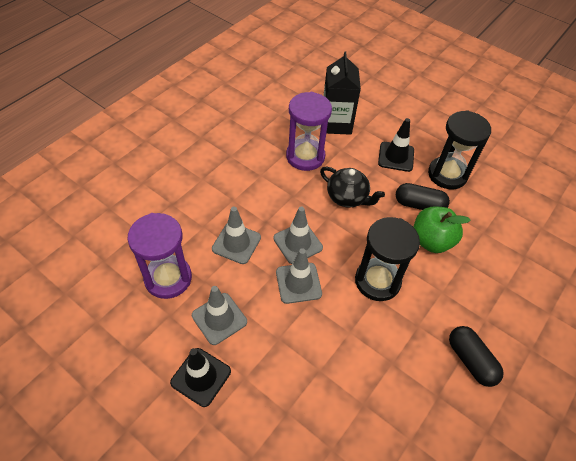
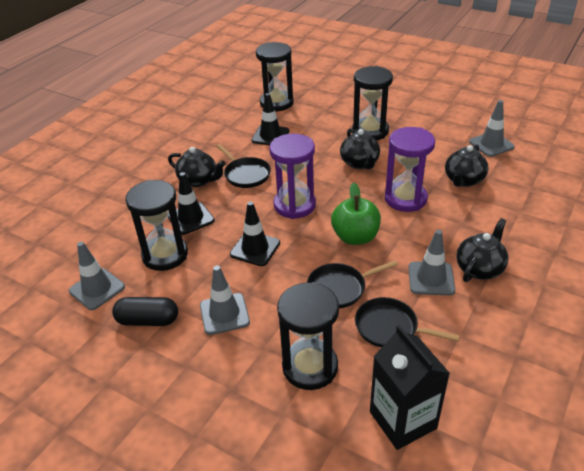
black capsule: 2 -> 1
black hourglass: 2 -> 4
black pan: 0 -> 3
black teapot: 1 -> 4
black traffic cone: 2 -> 3

